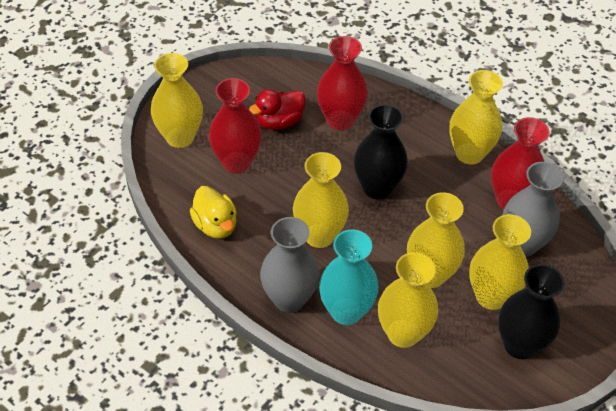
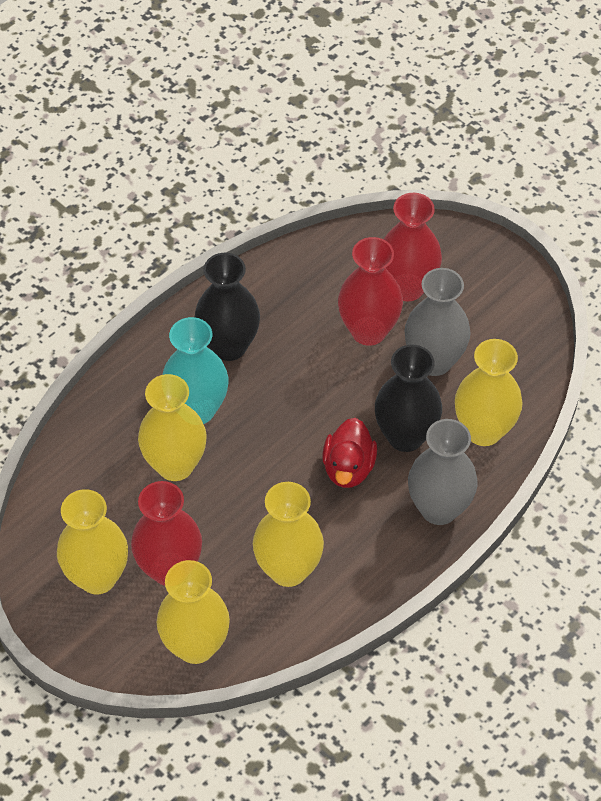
yellow duck: 1 -> 0
yellow vase: 6 -> 5

